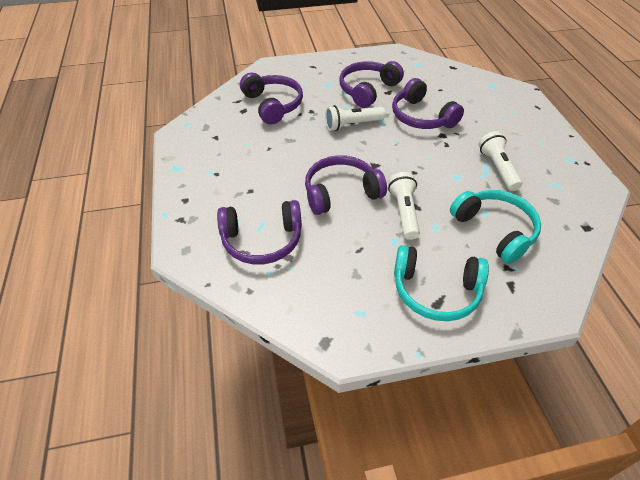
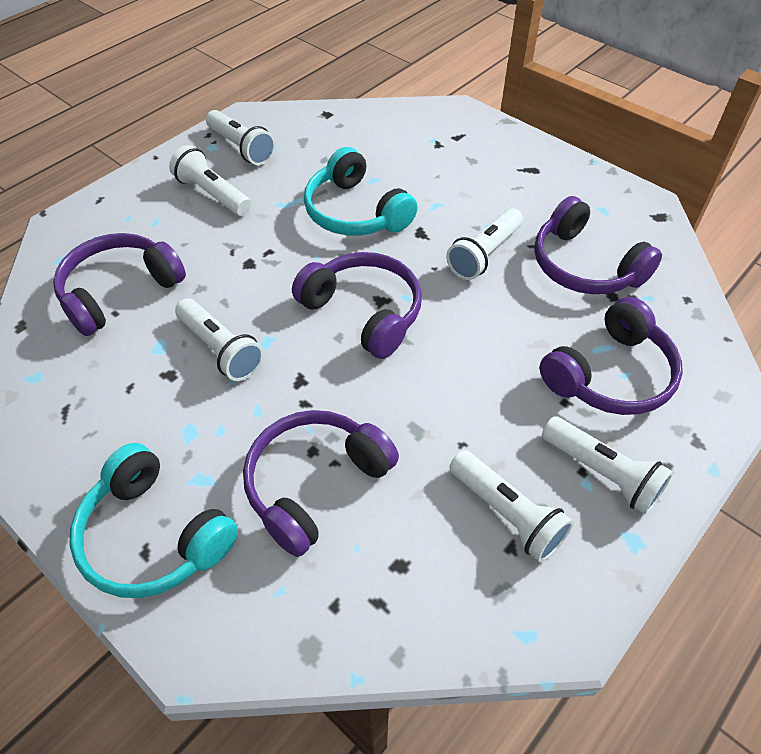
white flashlight: 3 -> 6

